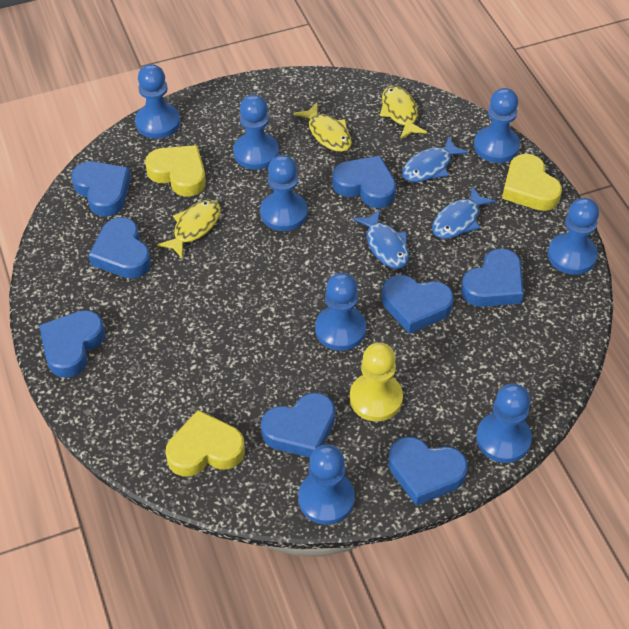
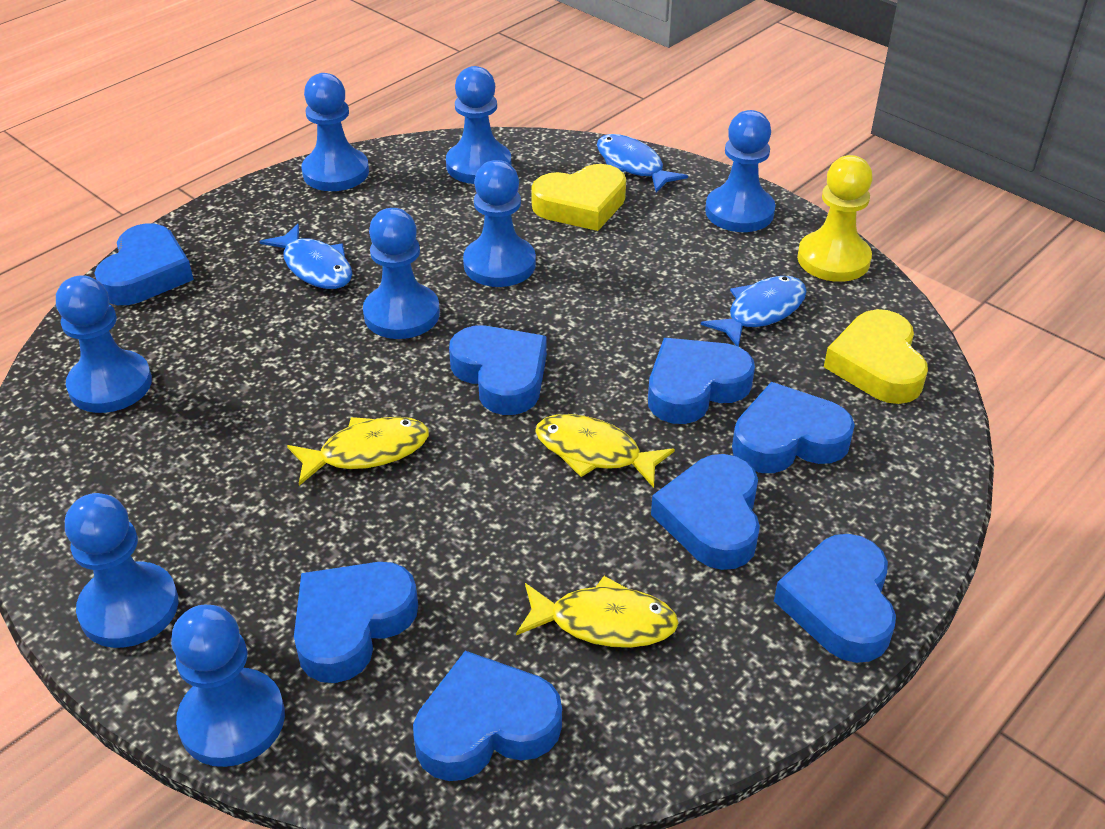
yellow heart: 3 -> 2

